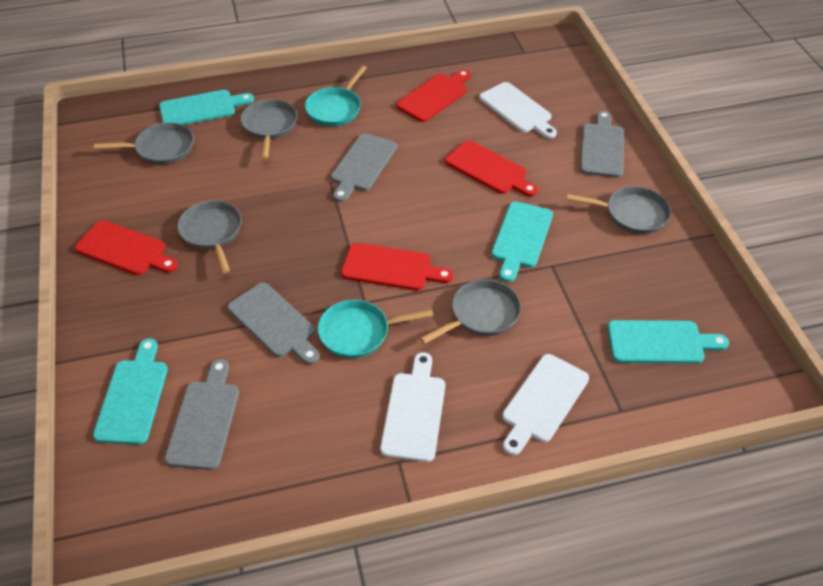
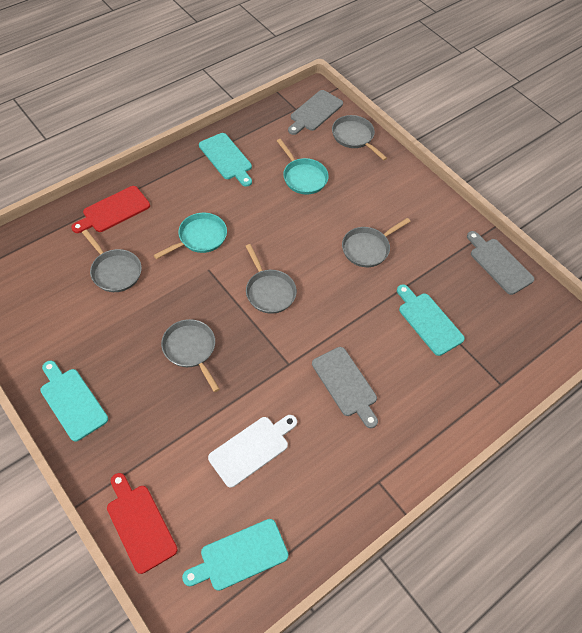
grey cutting board: 4 -> 3
red cutting board: 4 -> 2
white cutting board: 3 -> 1

